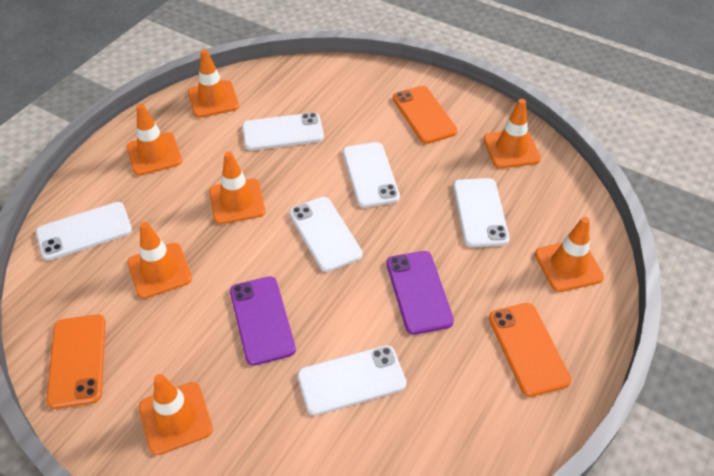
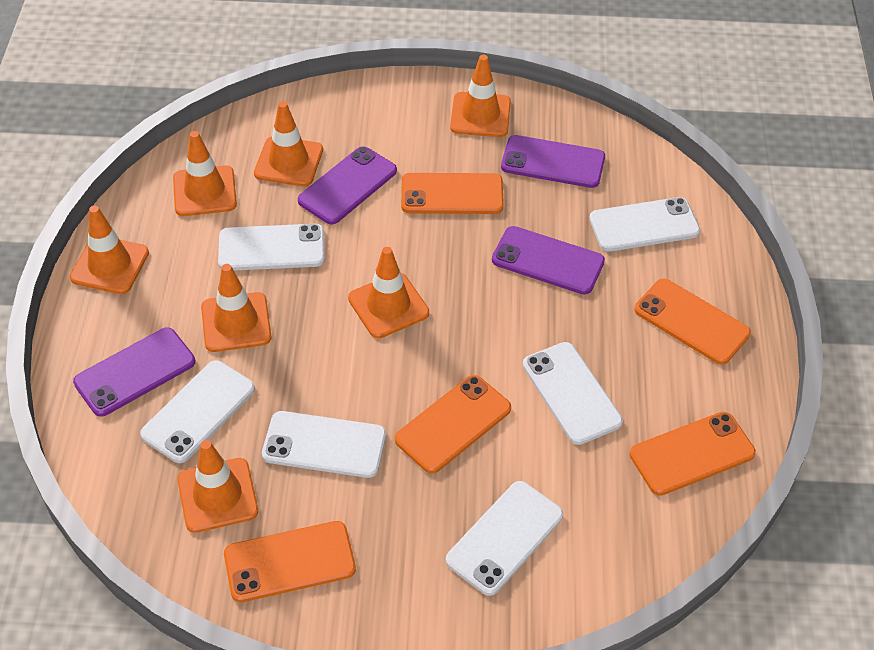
orange phone: 3 -> 5
purple phone: 2 -> 4

